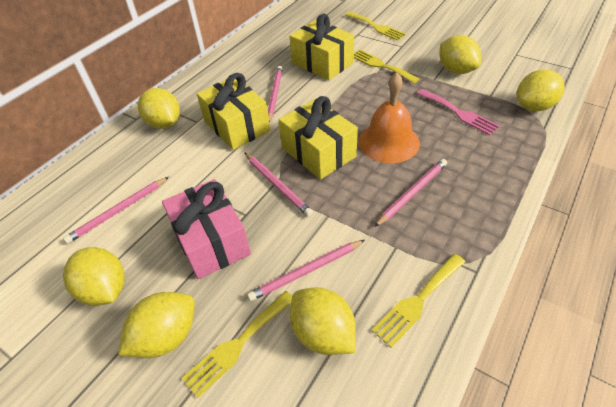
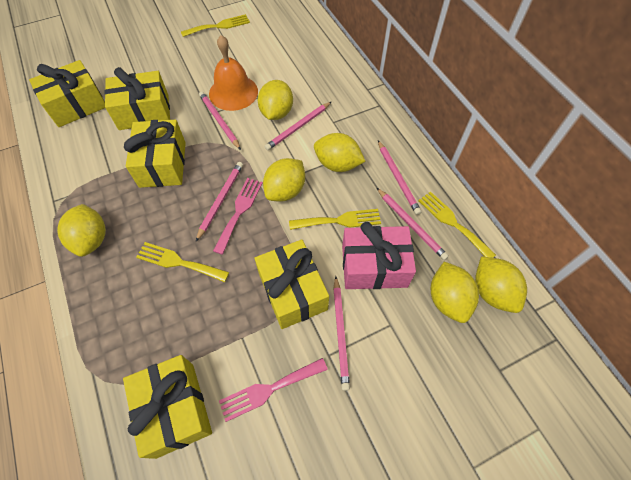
pink fork: 1 -> 2
pink pencil: 5 -> 6
yellow gift: 3 -> 5

